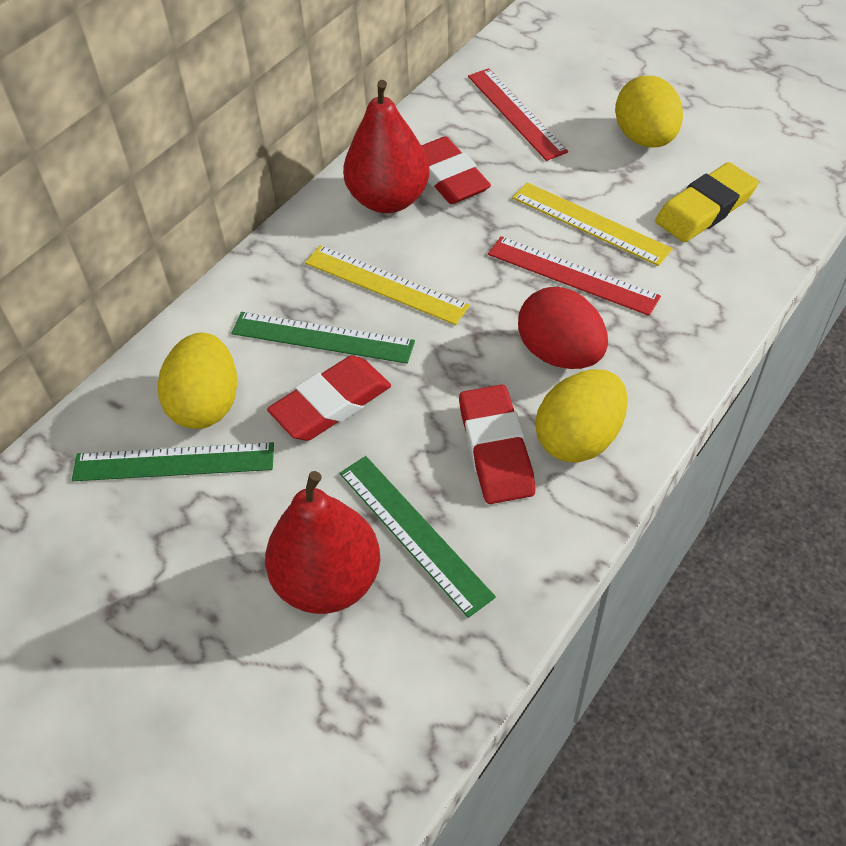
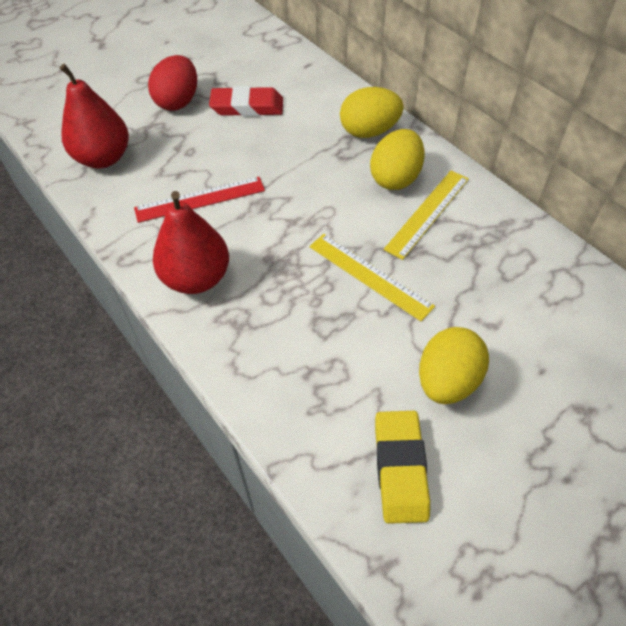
green ruler: 3 -> 0
red eraser: 3 -> 1
red ruler: 2 -> 1

